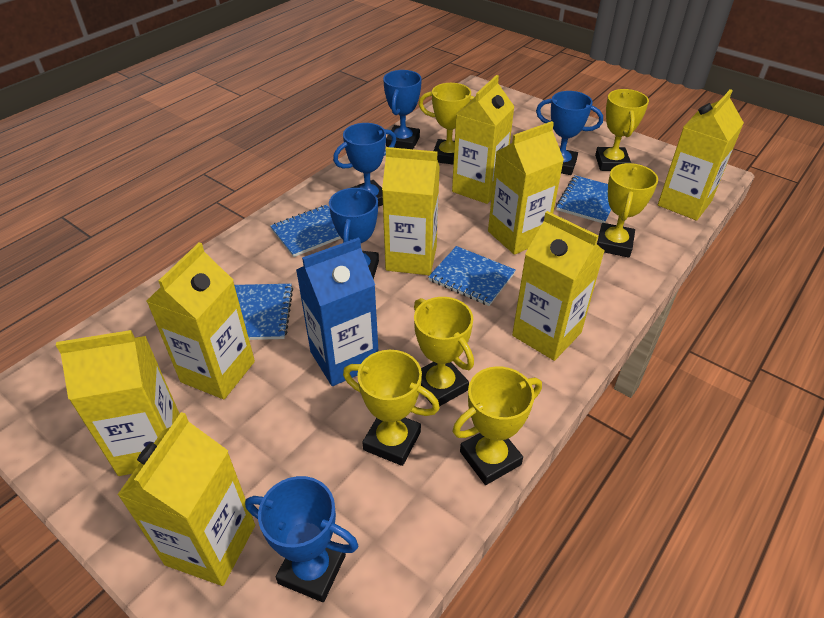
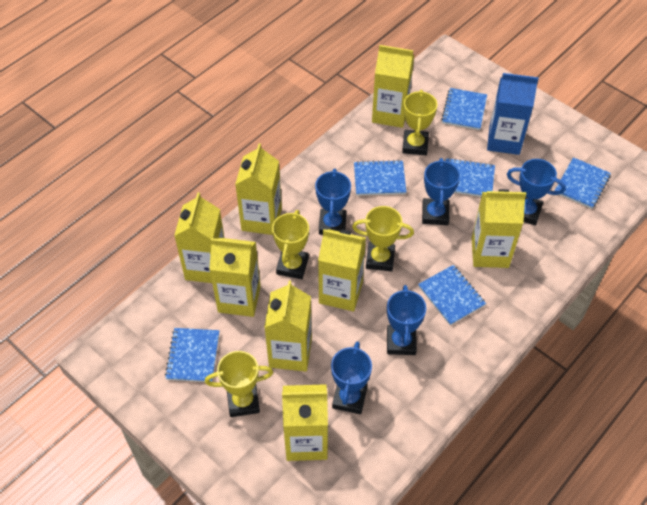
blue notebook: 4 -> 6
yellow trophy: 6 -> 4

